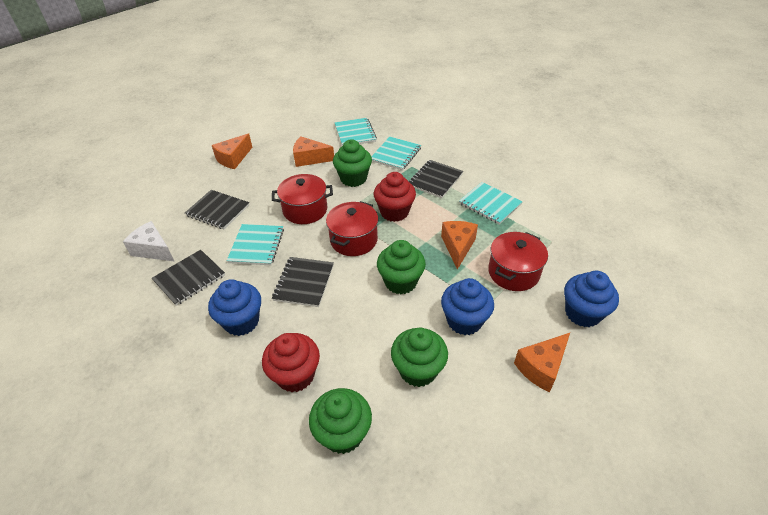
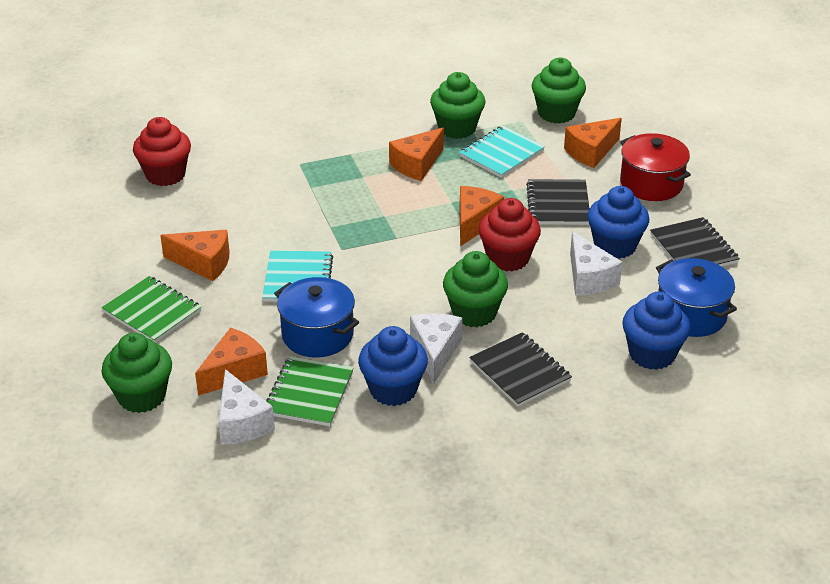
black notebook: 4 -> 3
blue pot: 0 -> 2
green notebook: 0 -> 2
orange cheese: 4 -> 5
red pot: 3 -> 1
turquoise notebook: 4 -> 2
white cheese: 1 -> 3

